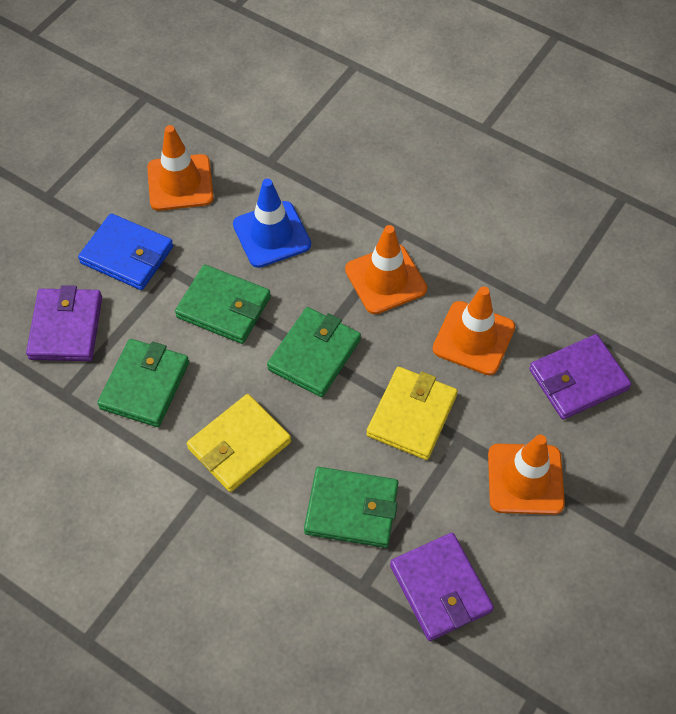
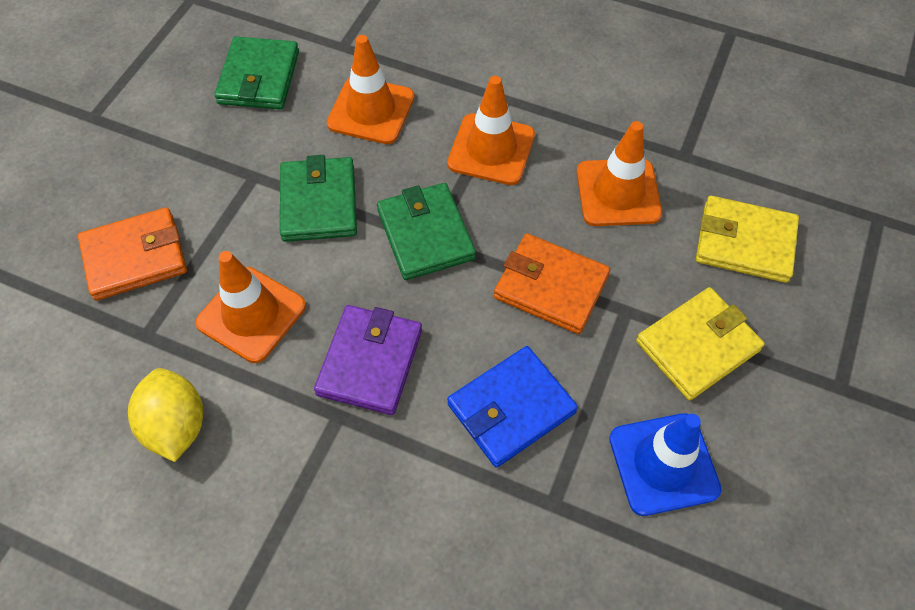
green wallet: 4 -> 3
orange wallet: 0 -> 2
purple wallet: 3 -> 1
yellow lemon: 0 -> 1

